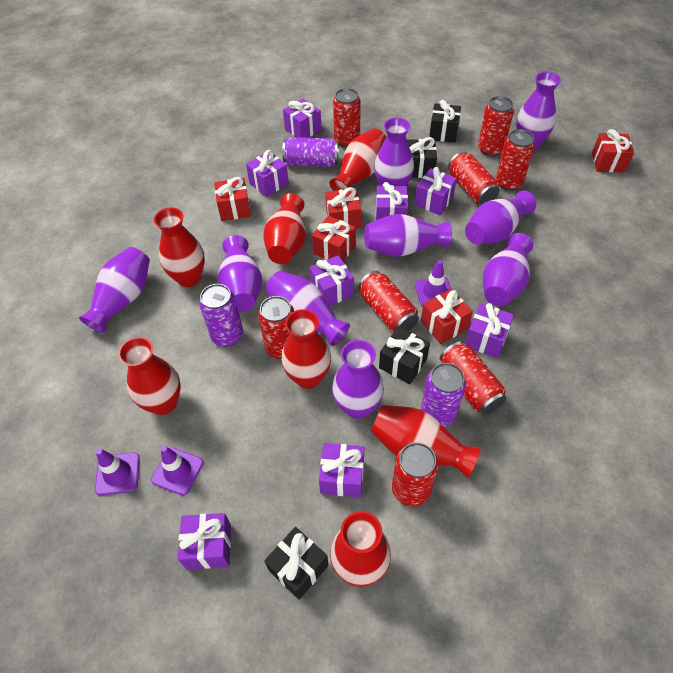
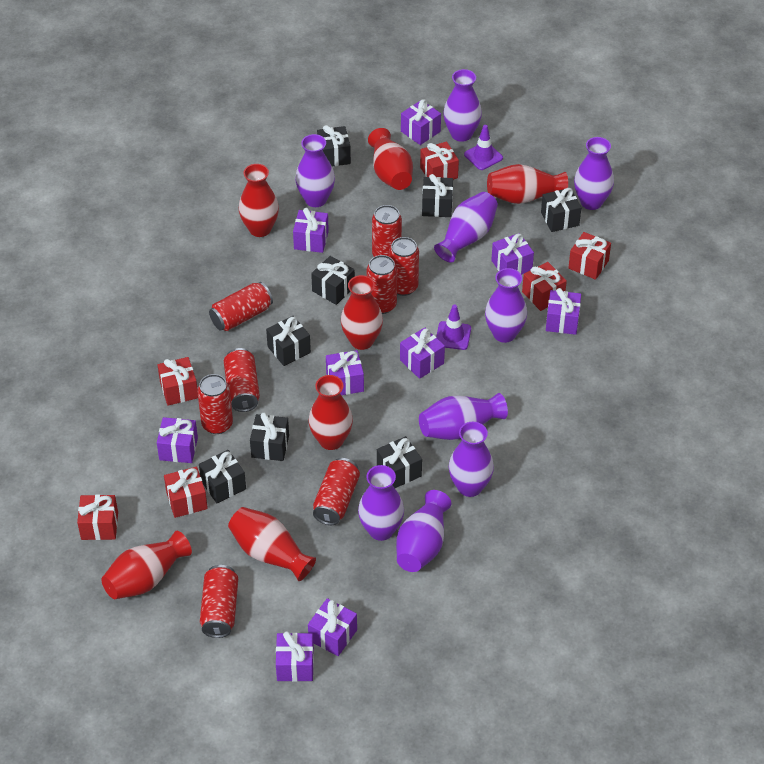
black gift: 4 -> 8
purple can: 3 -> 0
purple gift: 8 -> 9
purple traffic cone: 3 -> 2
red gift: 5 -> 6

